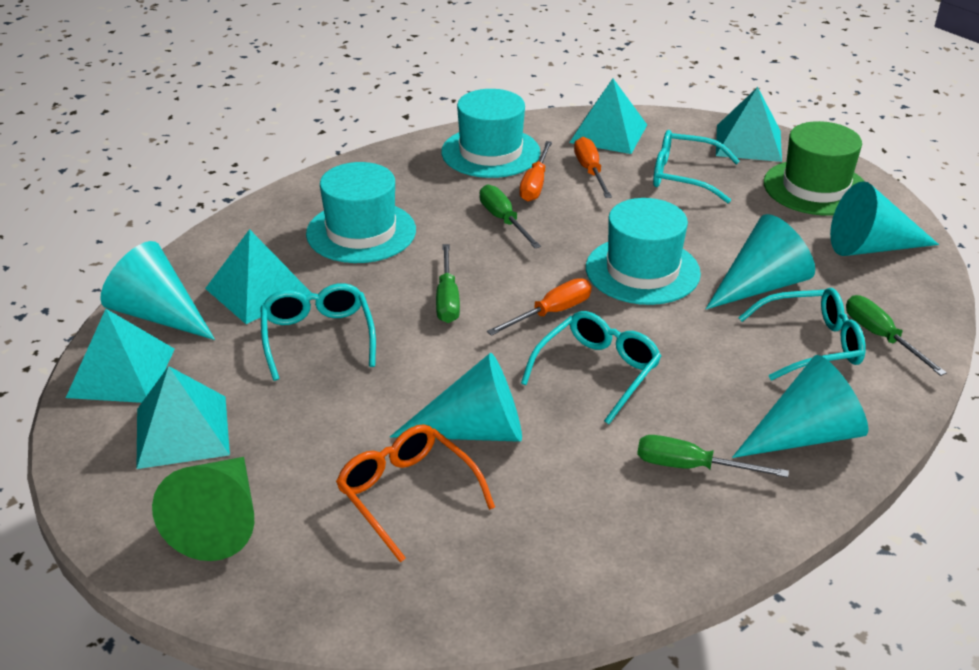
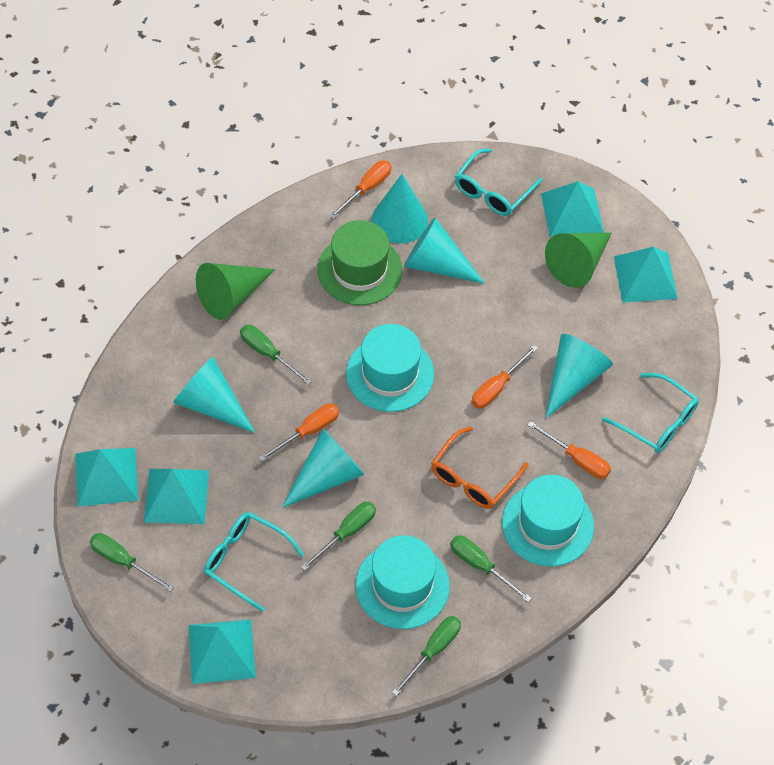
green cone: 1 -> 2
green screwdriver: 4 -> 5
orange screwdriver: 3 -> 4
turquoise glasses: 4 -> 3

